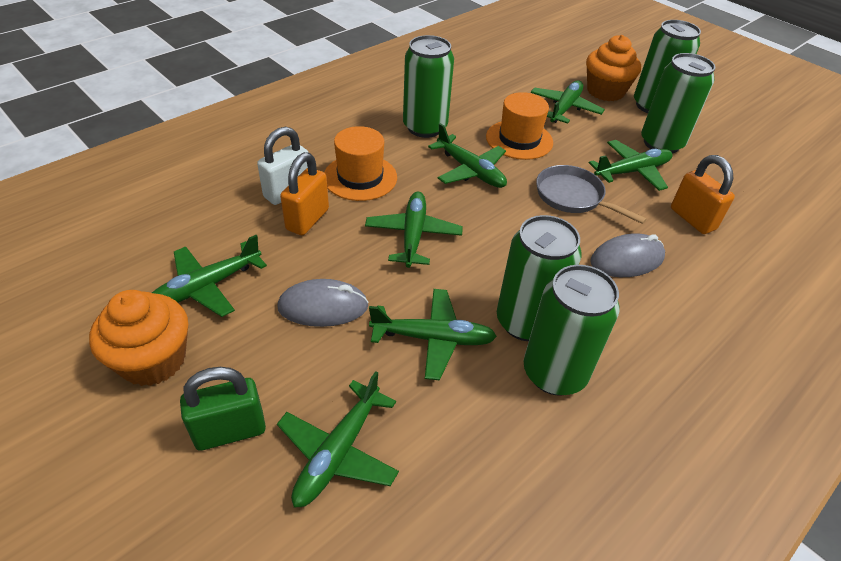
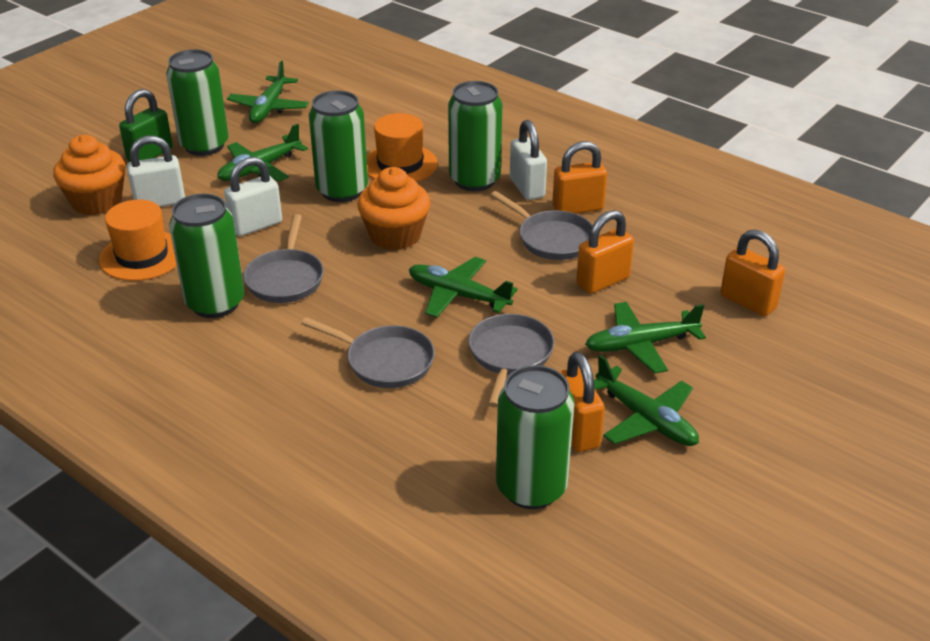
green plane: 7 -> 5
grey mouse: 2 -> 0
grey pan: 1 -> 4
orange padlock: 2 -> 4
white padlock: 1 -> 3

